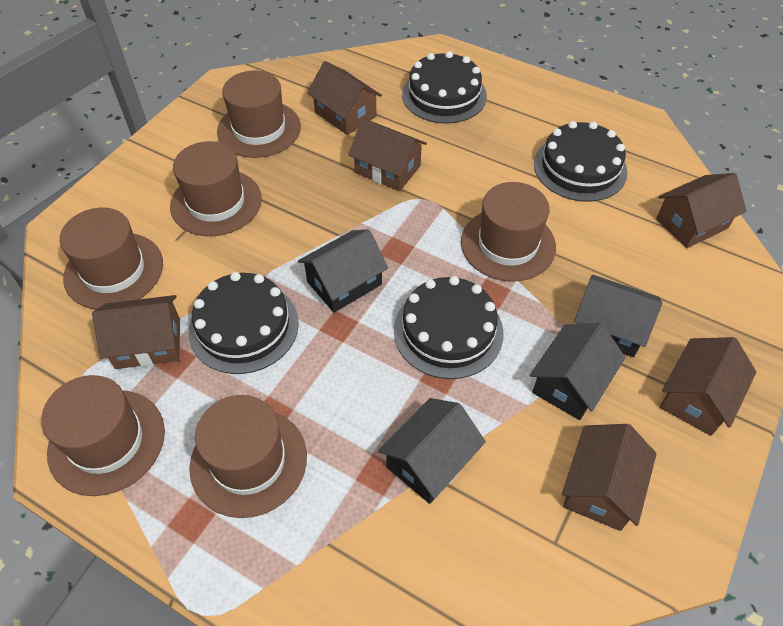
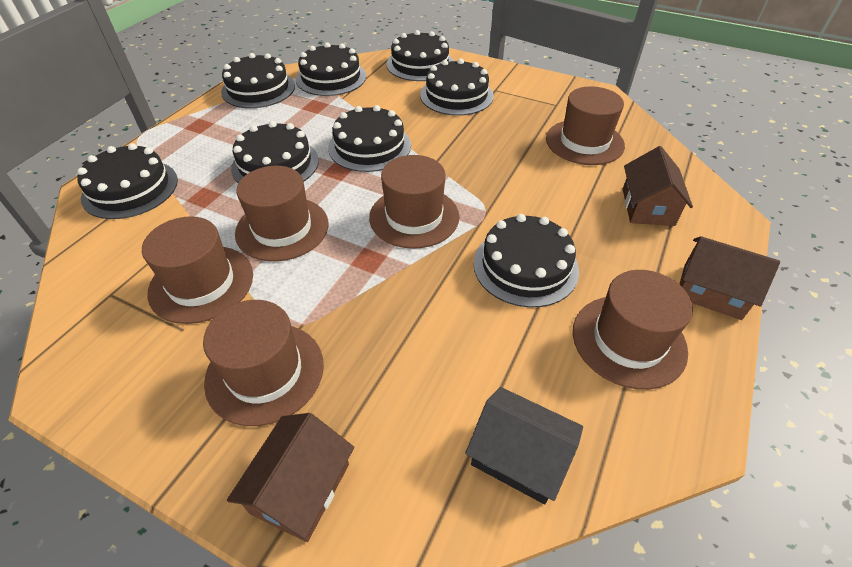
black cake: 4 -> 8
black house: 4 -> 1
brown house: 6 -> 3

